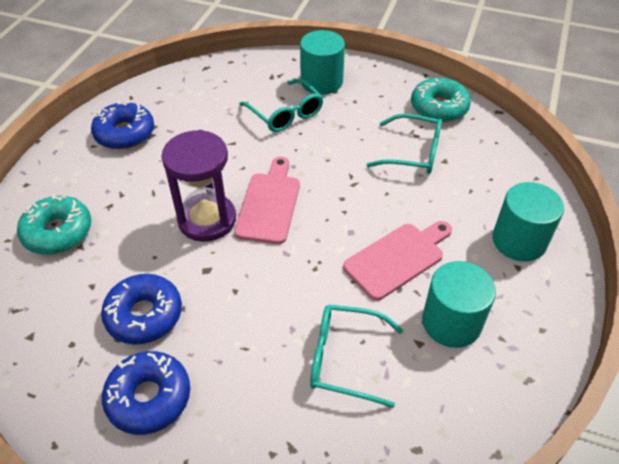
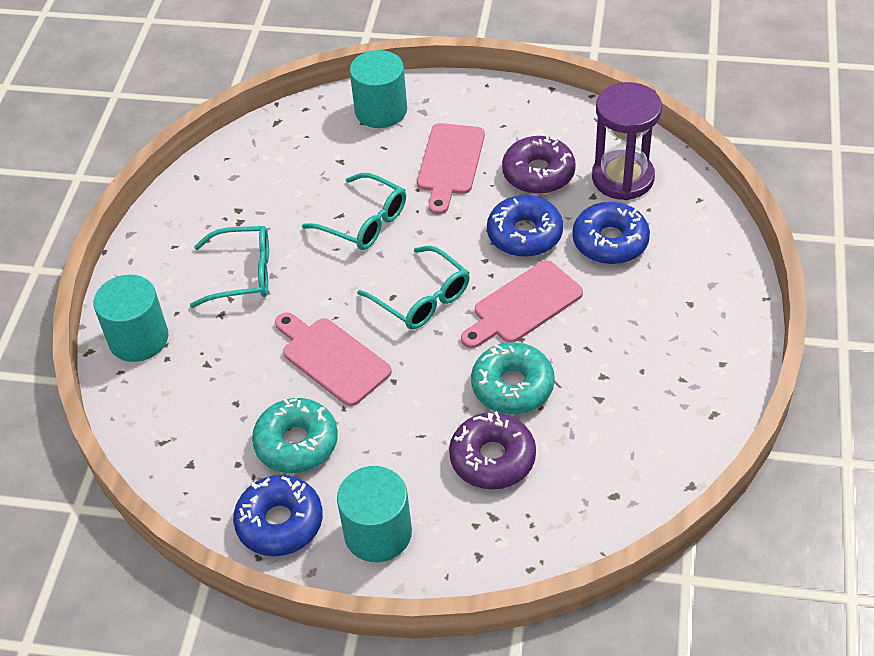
pink cutting board: 2 -> 3
purple donut: 0 -> 2

